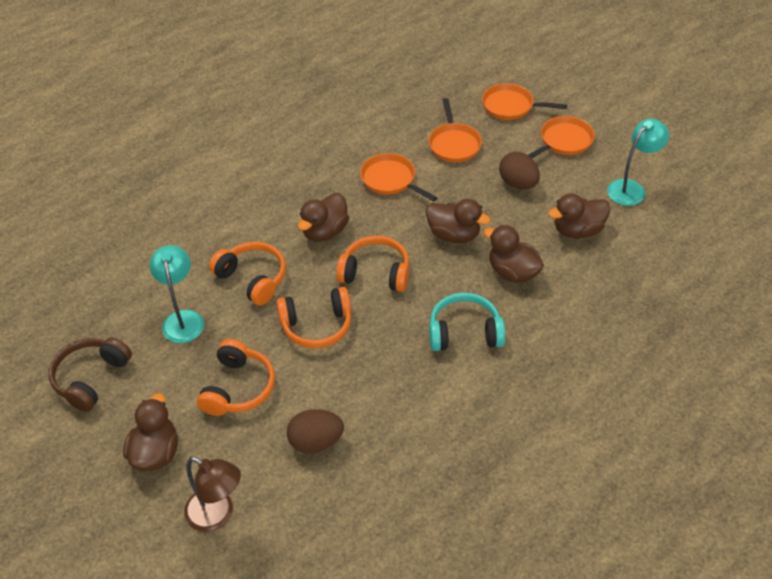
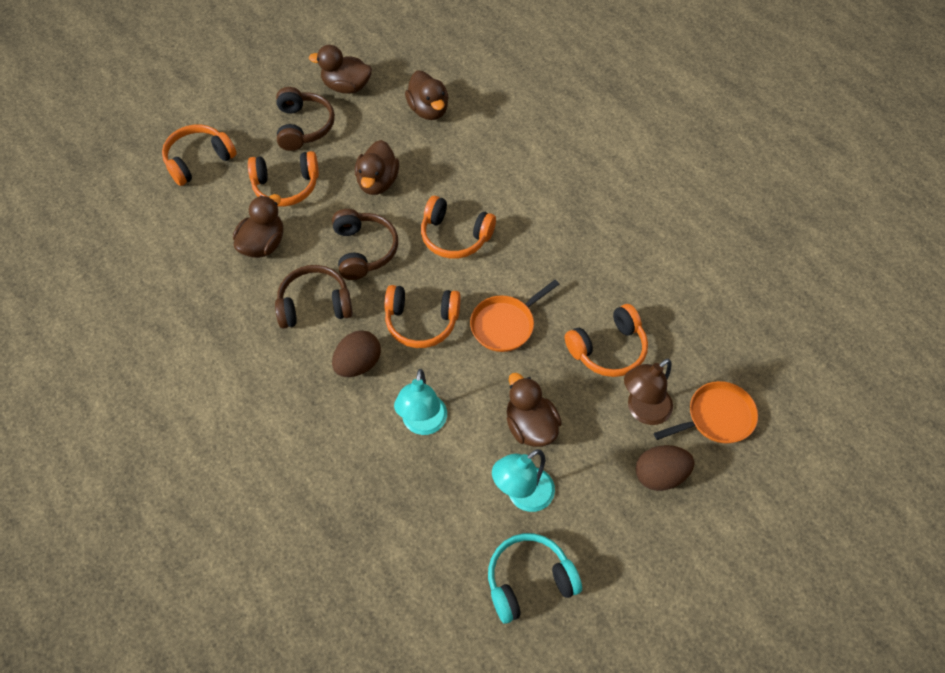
brown headphones: 1 -> 3
orange headphones: 4 -> 5
orange pan: 4 -> 2

